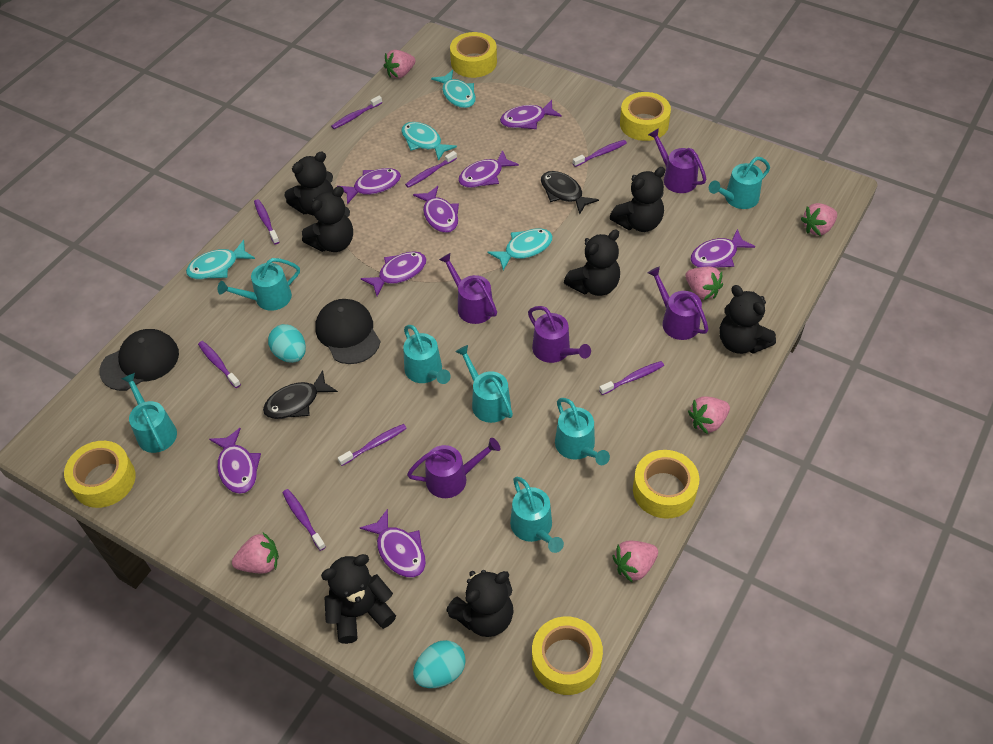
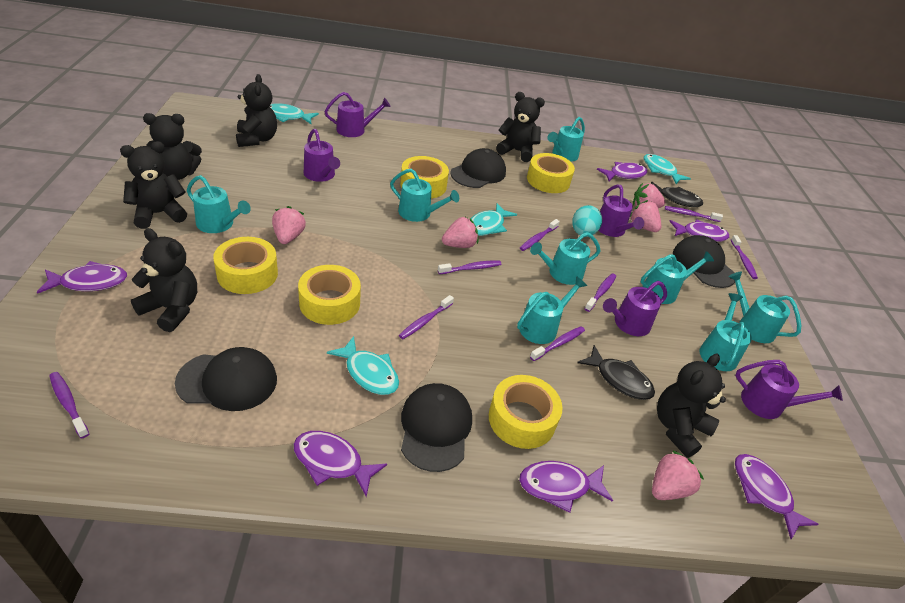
black cap: 2 -> 4
black teddy bear: 7 -> 6
pink strawberry: 6 -> 5
purple fish: 8 -> 6
turquoise egg: 2 -> 1
turquoise watering can: 7 -> 8

